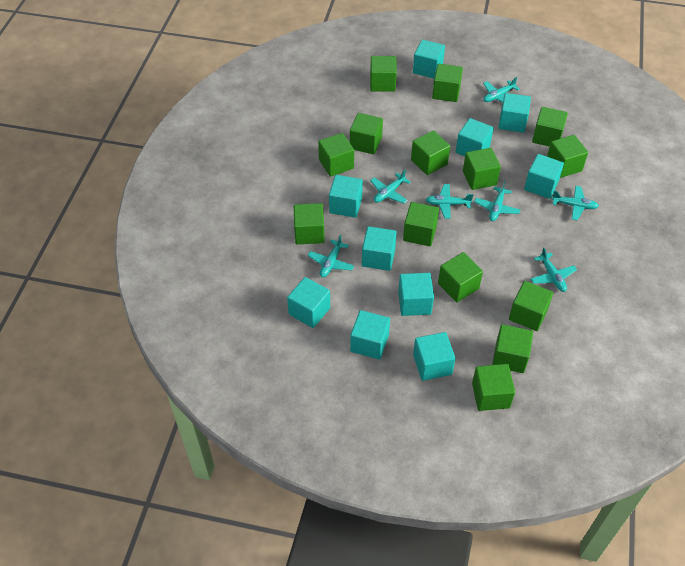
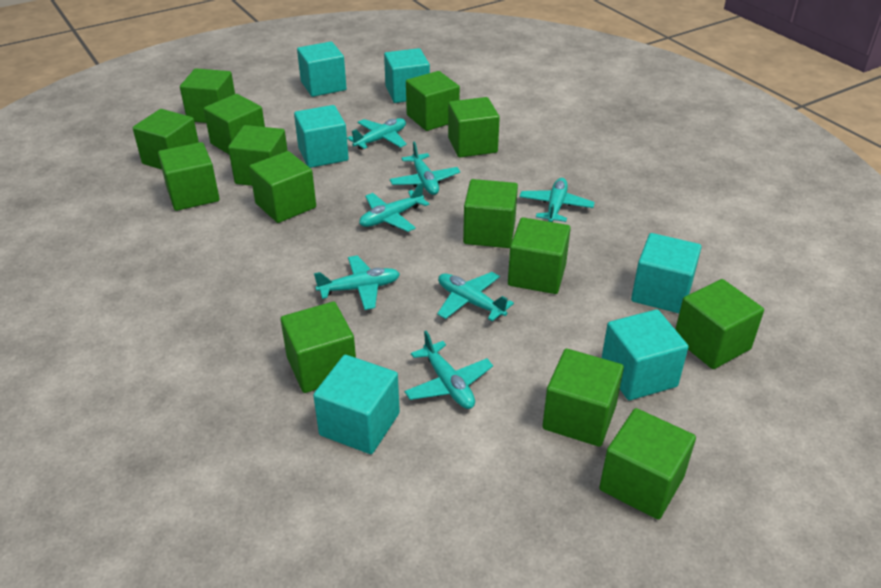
turquoise cube: 10 -> 6

